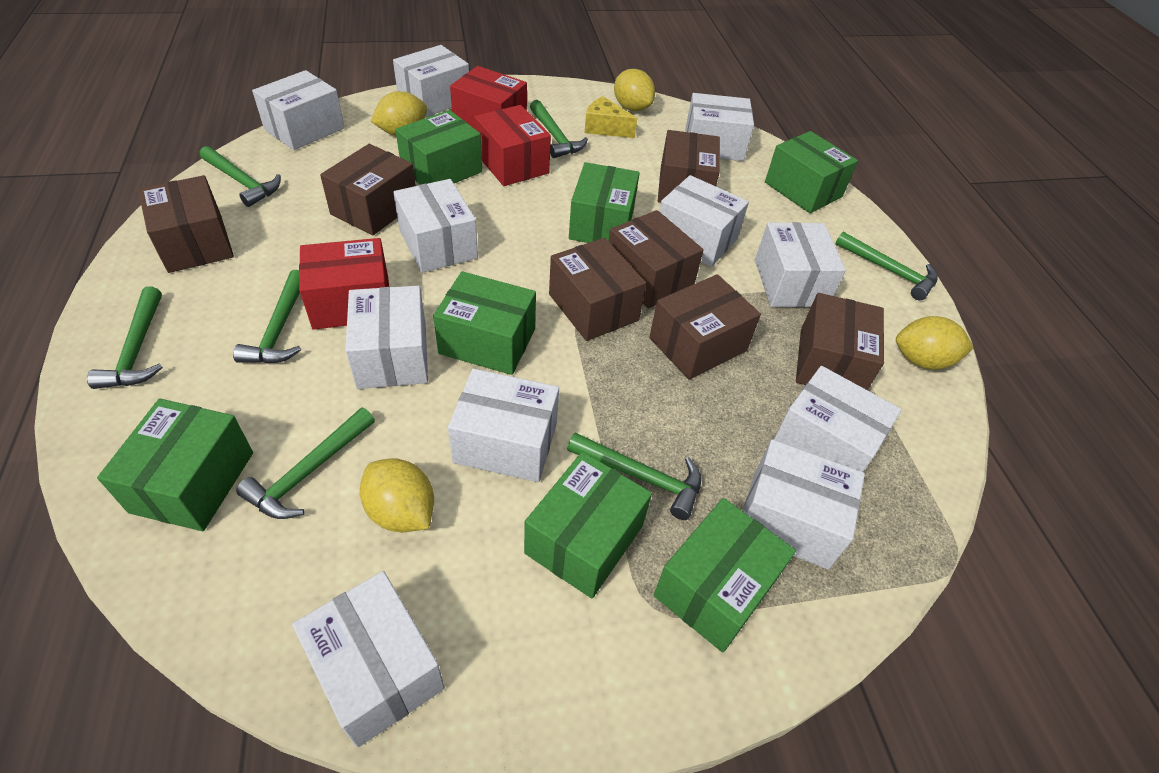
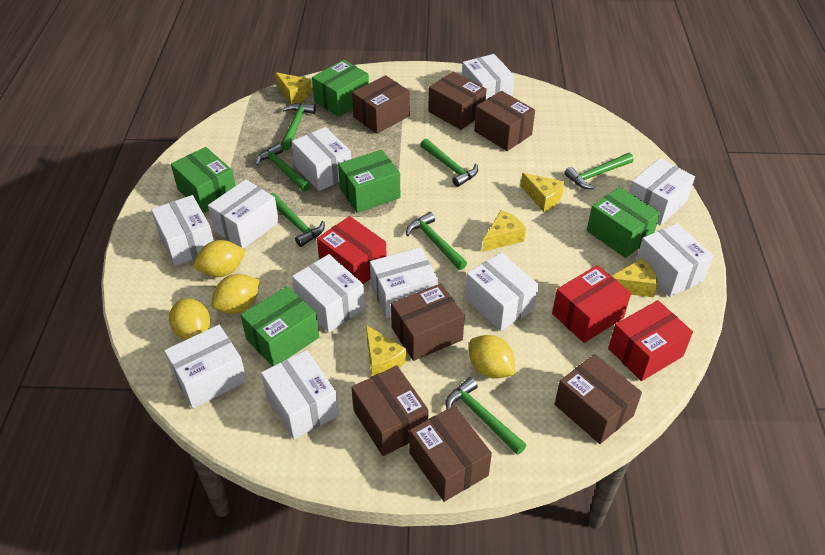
green box: 7 -> 5
yellow cheese: 1 -> 5

